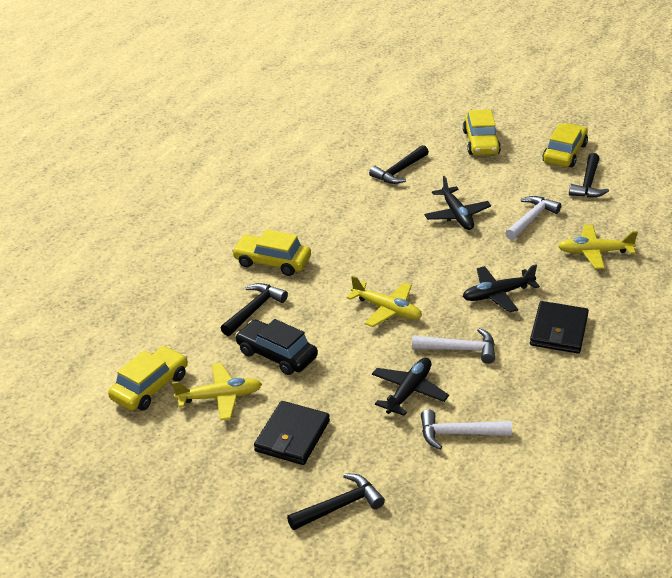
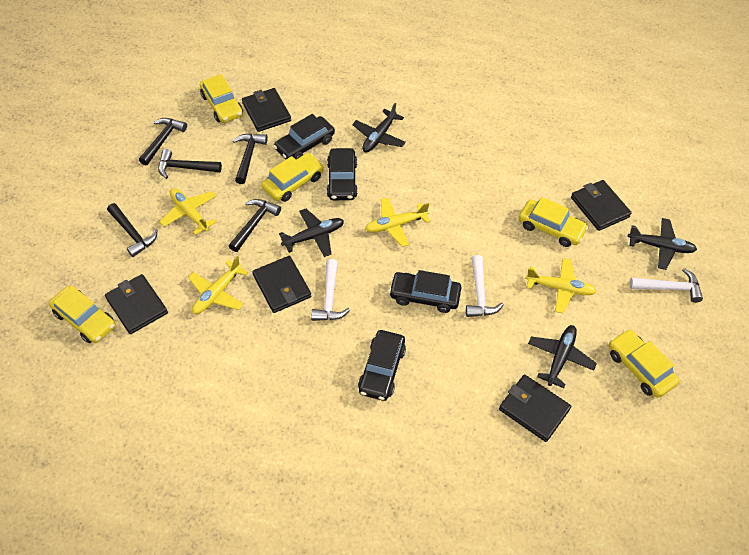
black car: 1 -> 4
black hammer: 4 -> 5
black plane: 3 -> 4
black wallet: 2 -> 5
yellow car: 4 -> 5
yellow plane: 3 -> 4

